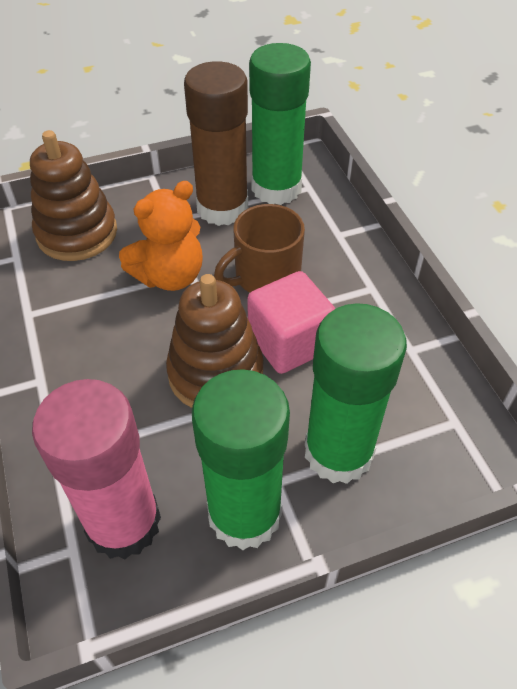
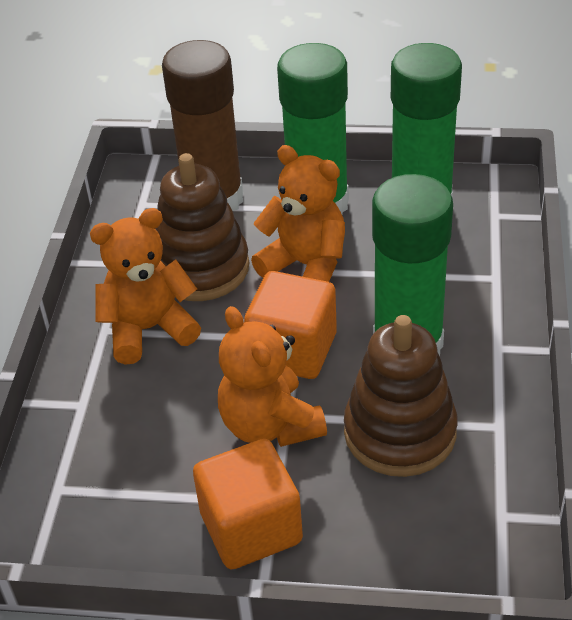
brown mug: 1 -> 0
orange cube: 0 -> 2
orange teddy bear: 1 -> 3
pink cube: 1 -> 0
pink glue stick: 1 -> 0

